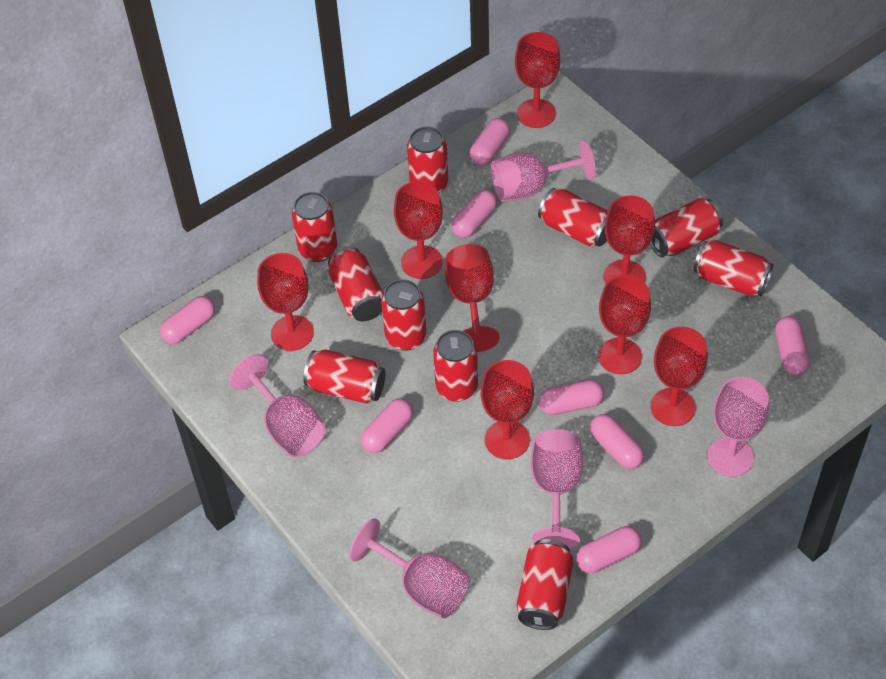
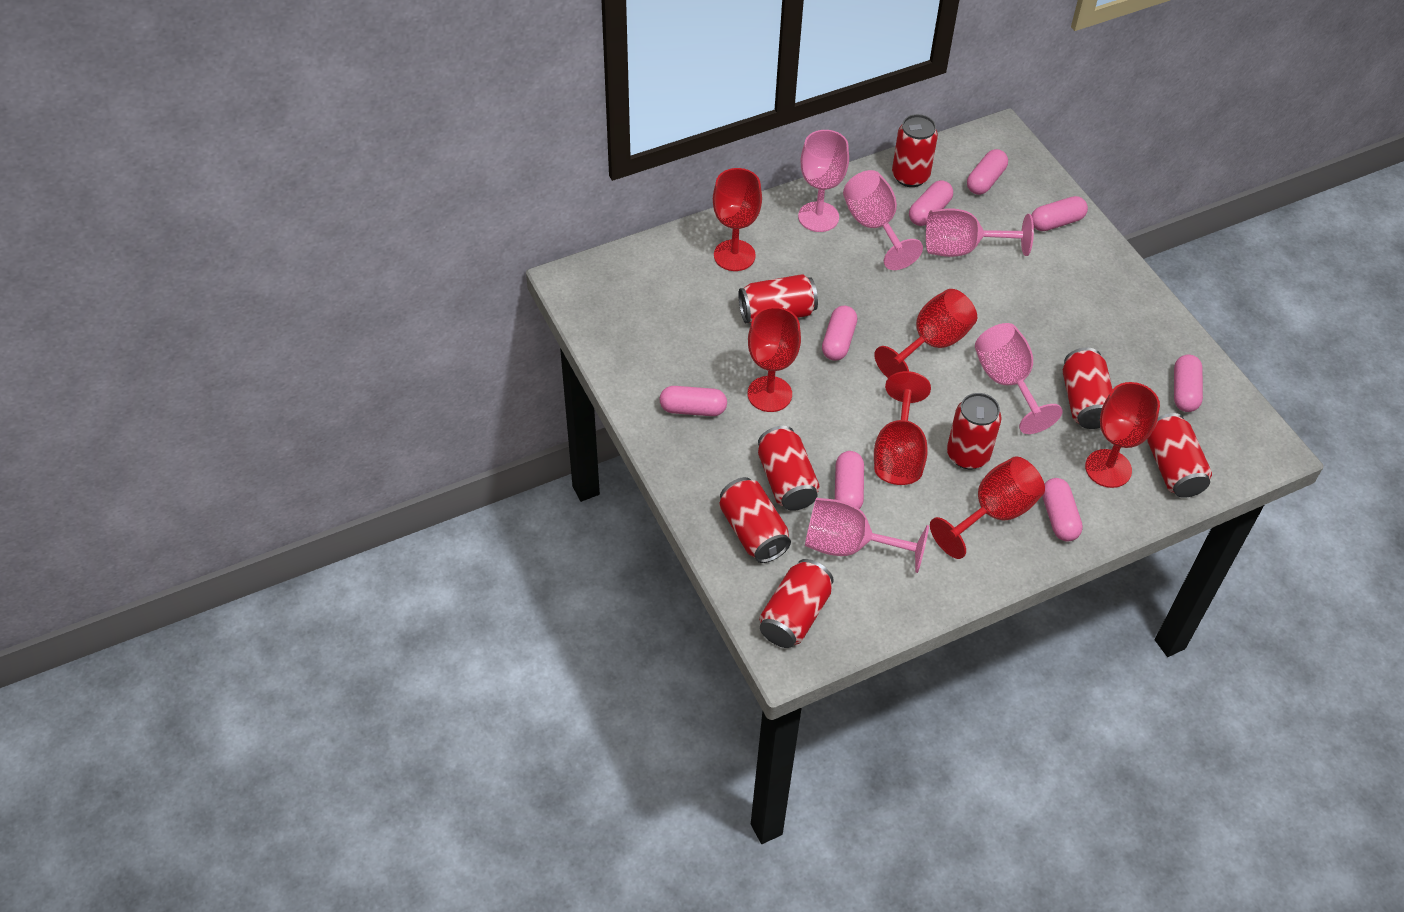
red can: 10 -> 8
red goblet: 8 -> 6

